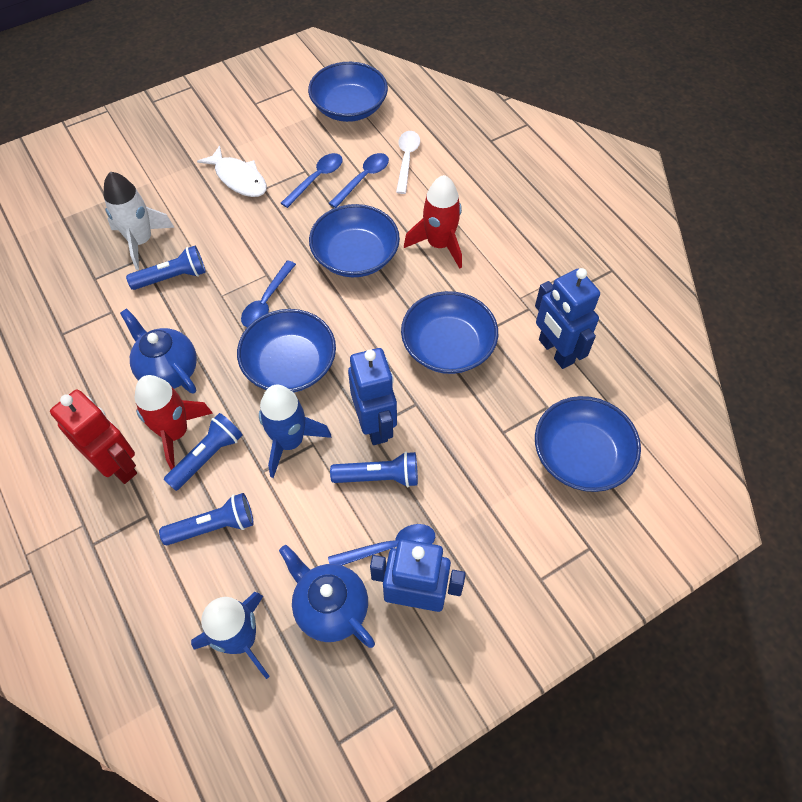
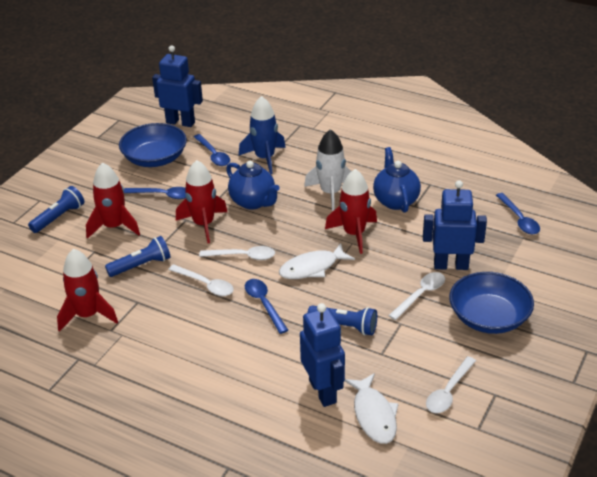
blue bowl: 5 -> 2
blue flashlight: 4 -> 3
blue rocket: 2 -> 1
red robot: 1 -> 0
red rocket: 2 -> 4
white fish: 1 -> 2
white spoon: 1 -> 4

